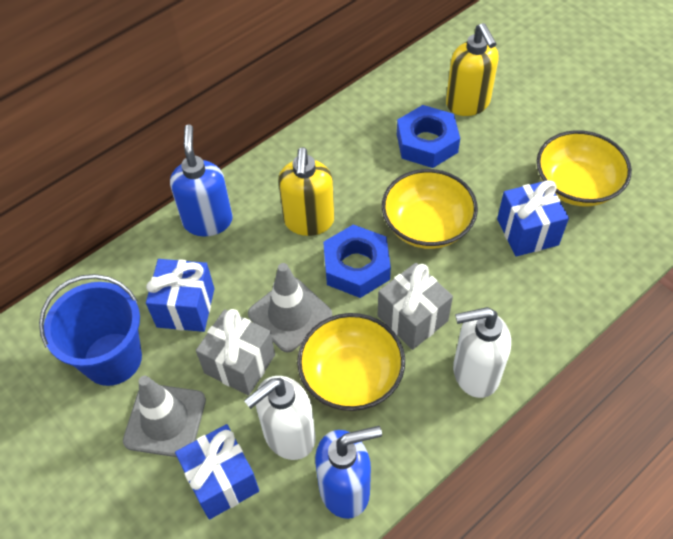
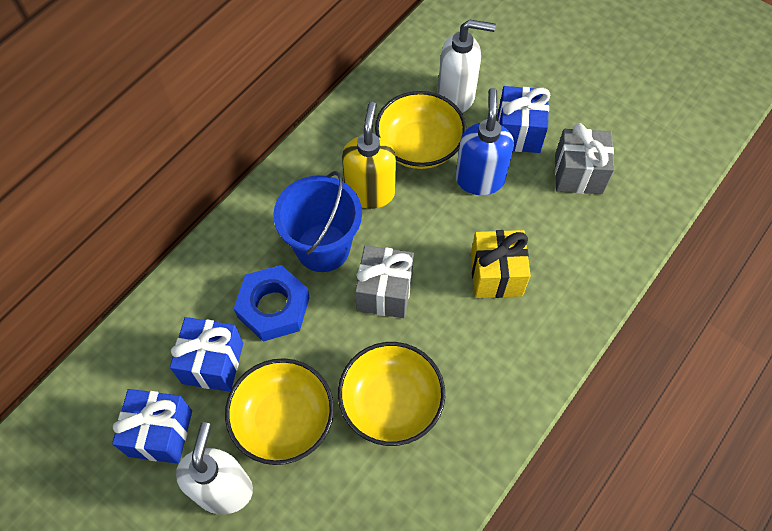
blue nut: 2 -> 1
blue soap dispenser: 2 -> 1
grey traffic cone: 2 -> 0
yellow gift: 0 -> 1
yellow soap dispenser: 2 -> 1

